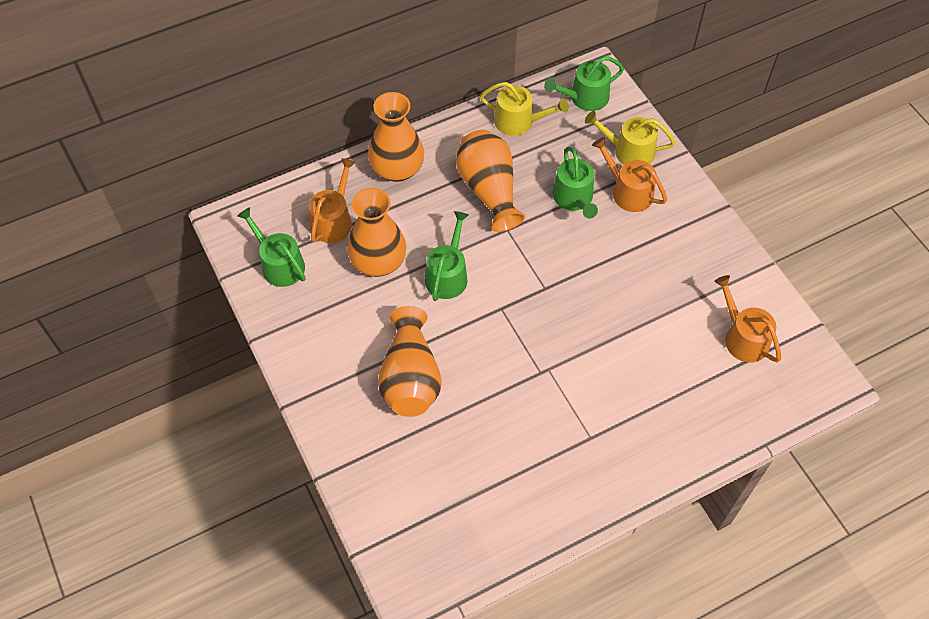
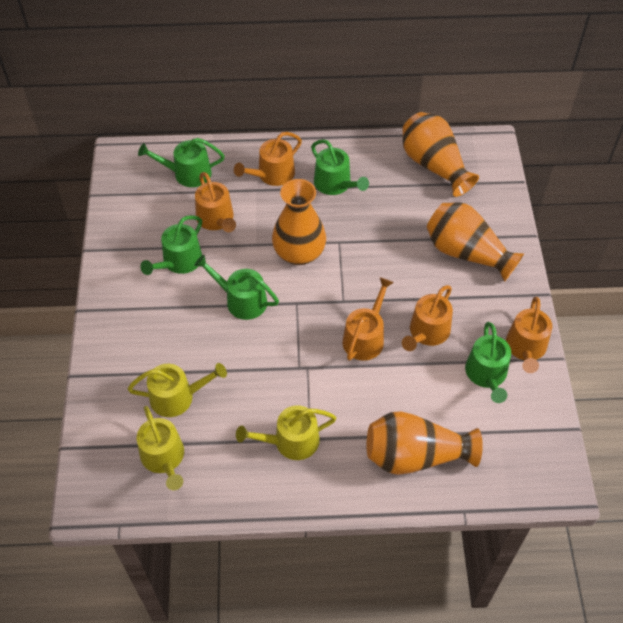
green watering can: 4 -> 5
orange watering can: 3 -> 5
yellow watering can: 2 -> 3

